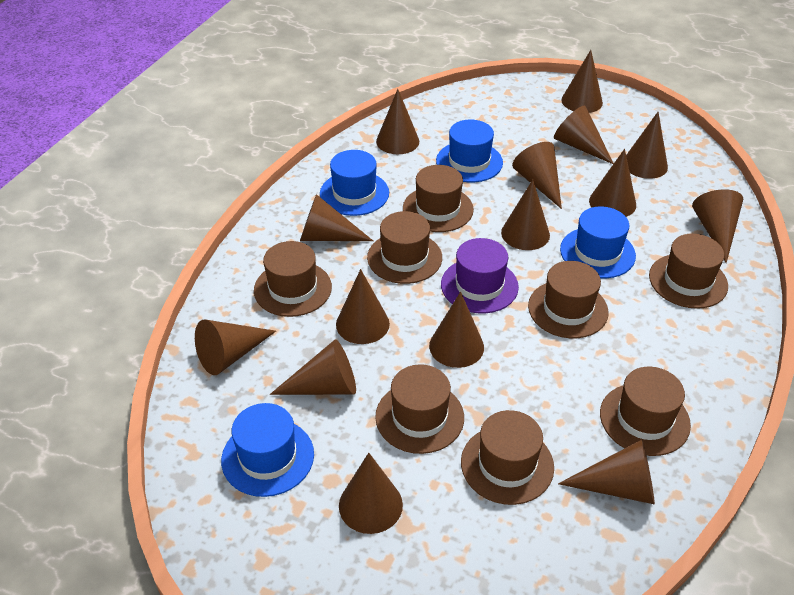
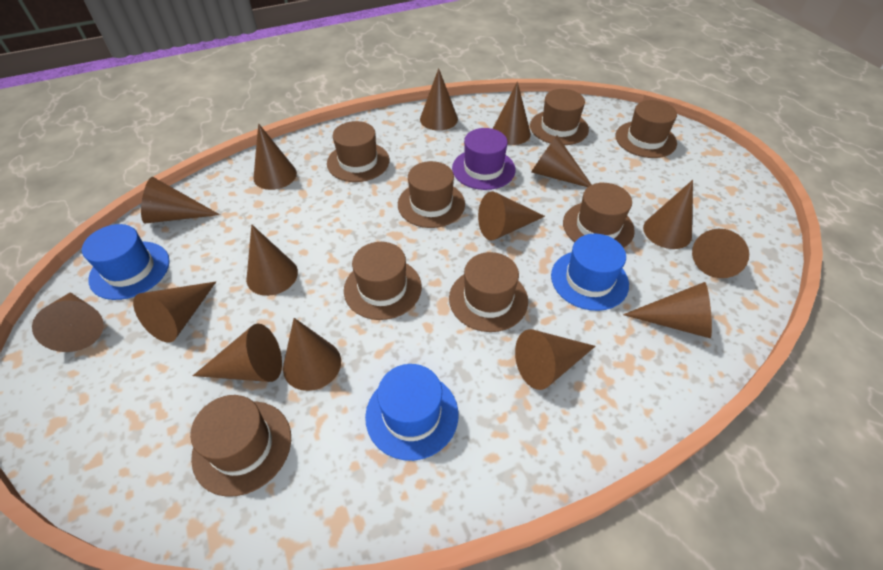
blue hat: 4 -> 3

